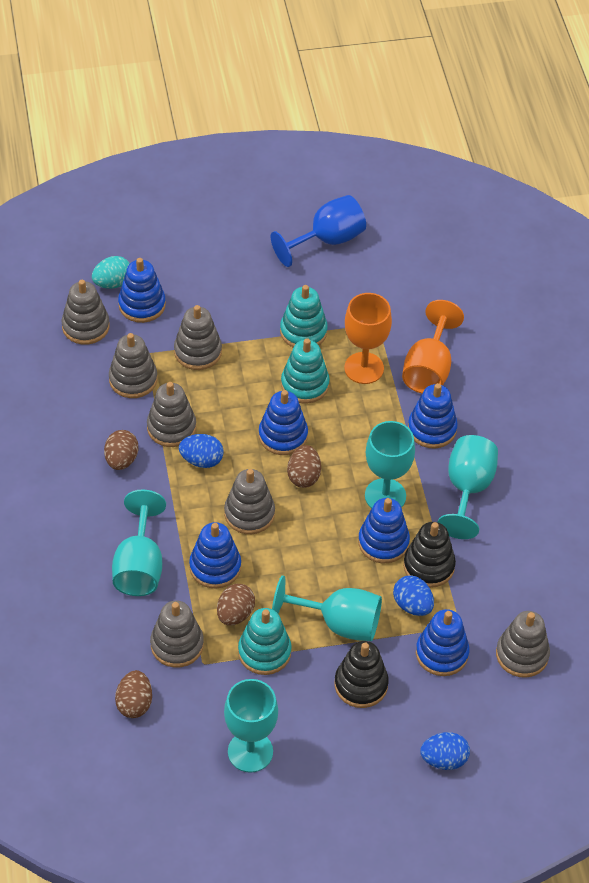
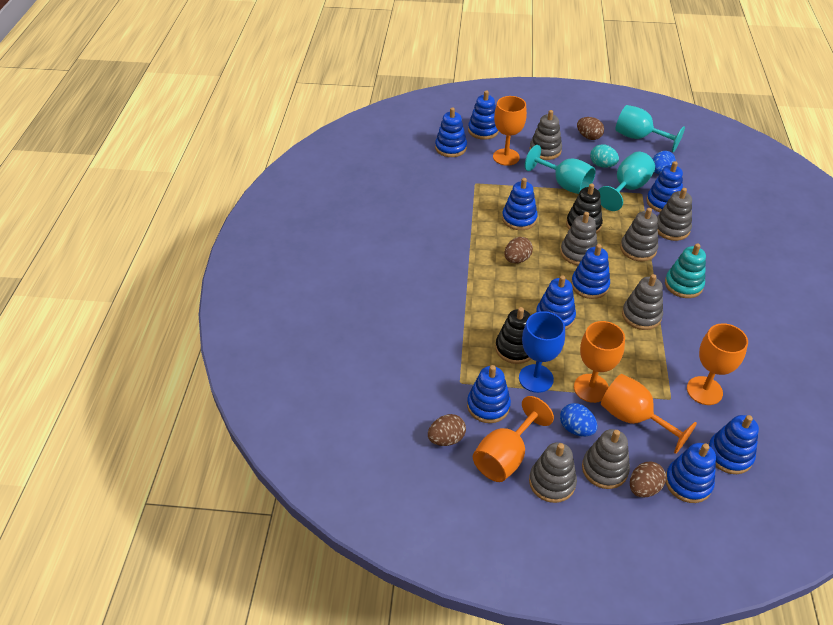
blue egg: 3 -> 2
blue stacking toy: 6 -> 9
orange goblet: 2 -> 5
turquoise goblet: 5 -> 3
turquoise stacking toy: 3 -> 1

